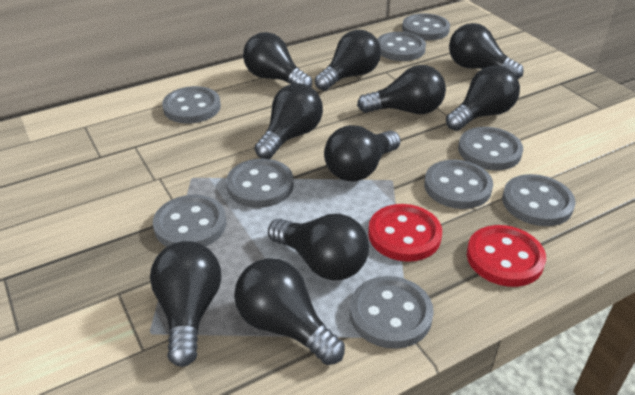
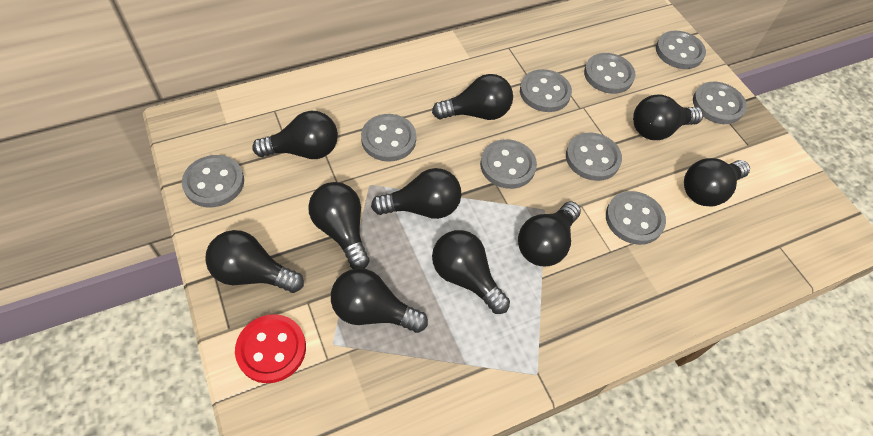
red button: 2 -> 1

